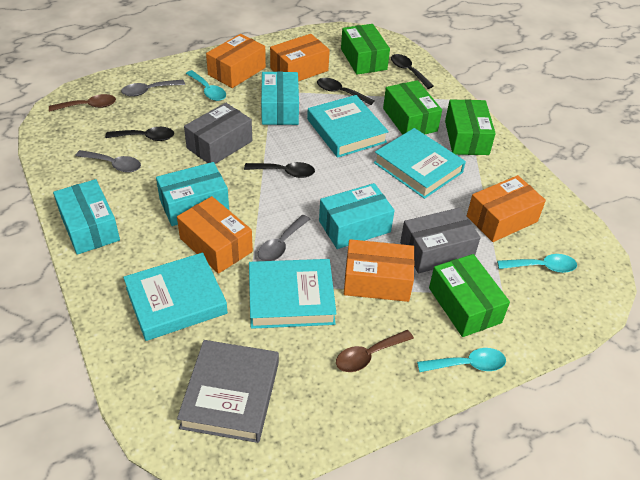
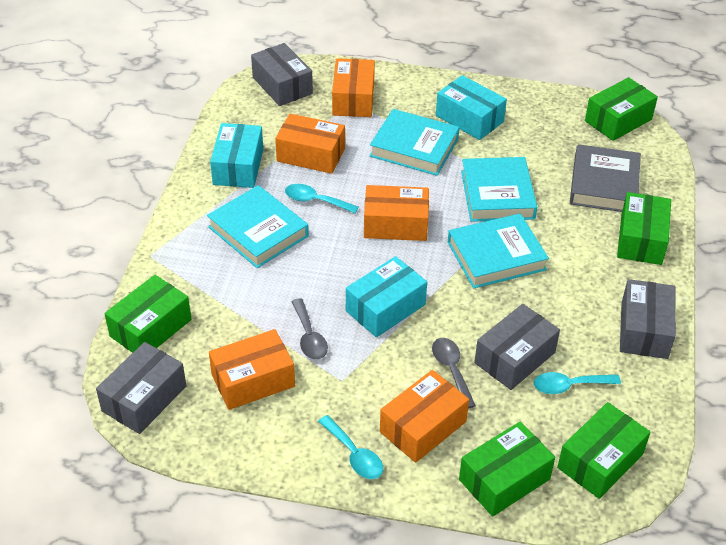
black spoon: 4 -> 0
brown spoon: 2 -> 0
green box: 4 -> 5
grey box: 2 -> 4
grey spoon: 3 -> 2
turquoise box: 4 -> 3

